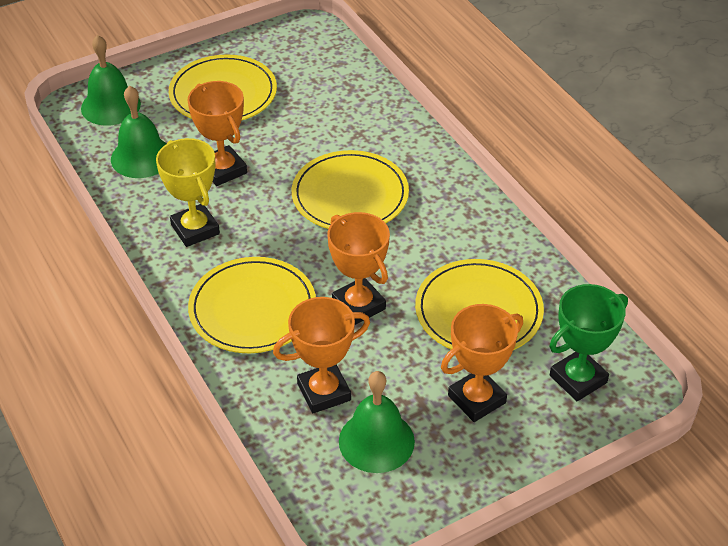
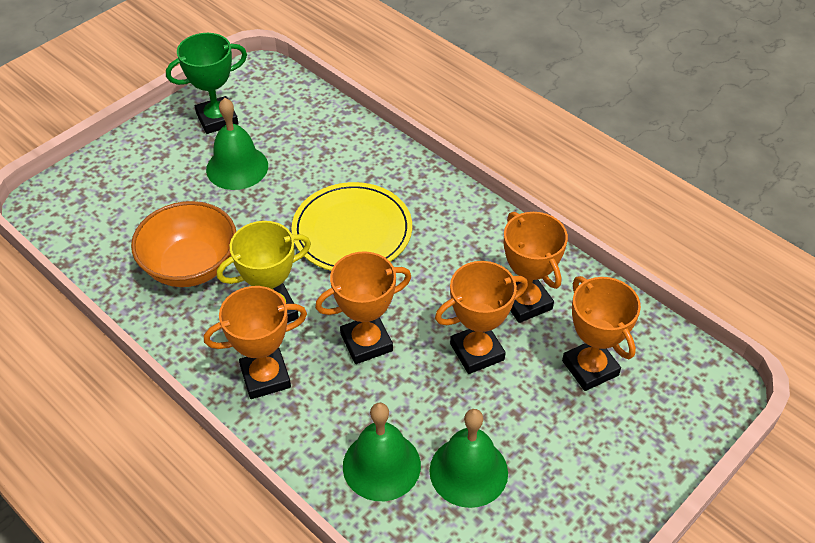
orange bowl: 0 -> 1
orange trophy: 4 -> 5
yellow plate: 4 -> 1

